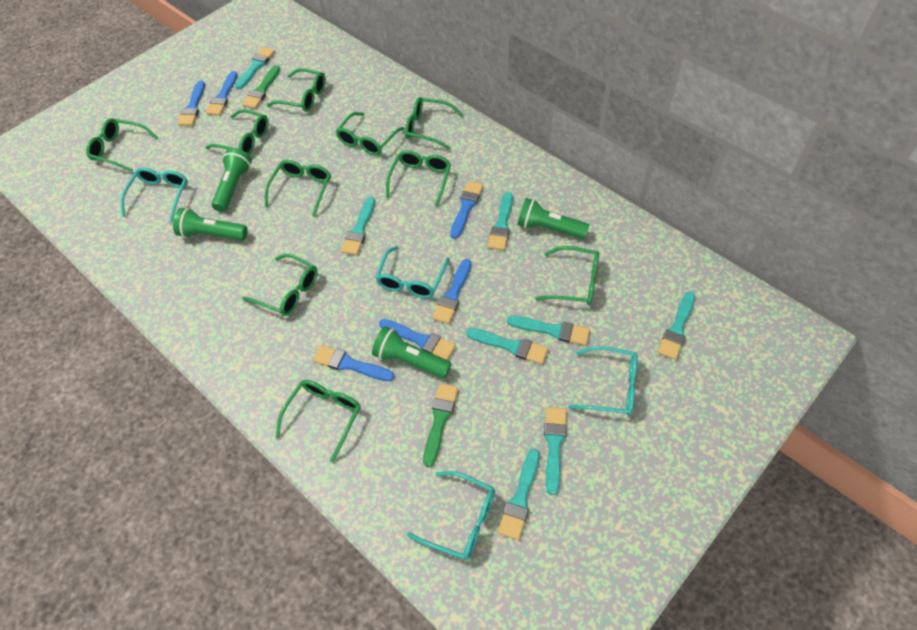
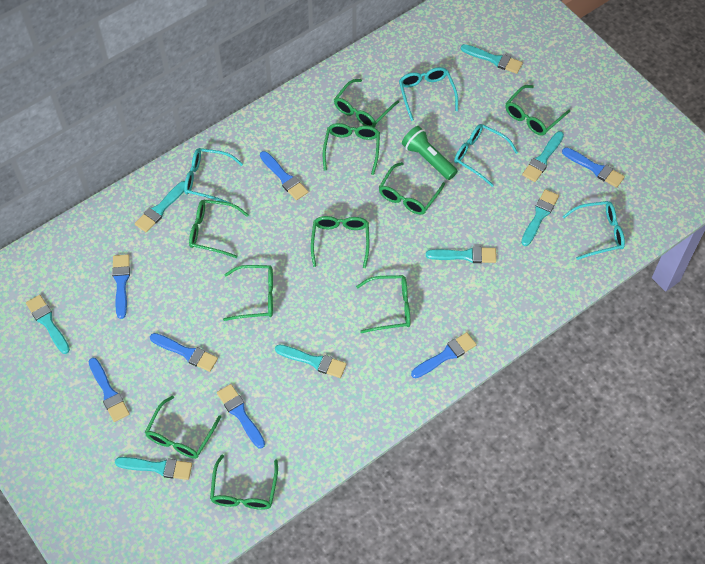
blue brush: 6 -> 7
green brush: 2 -> 0
green flashlight: 4 -> 1

